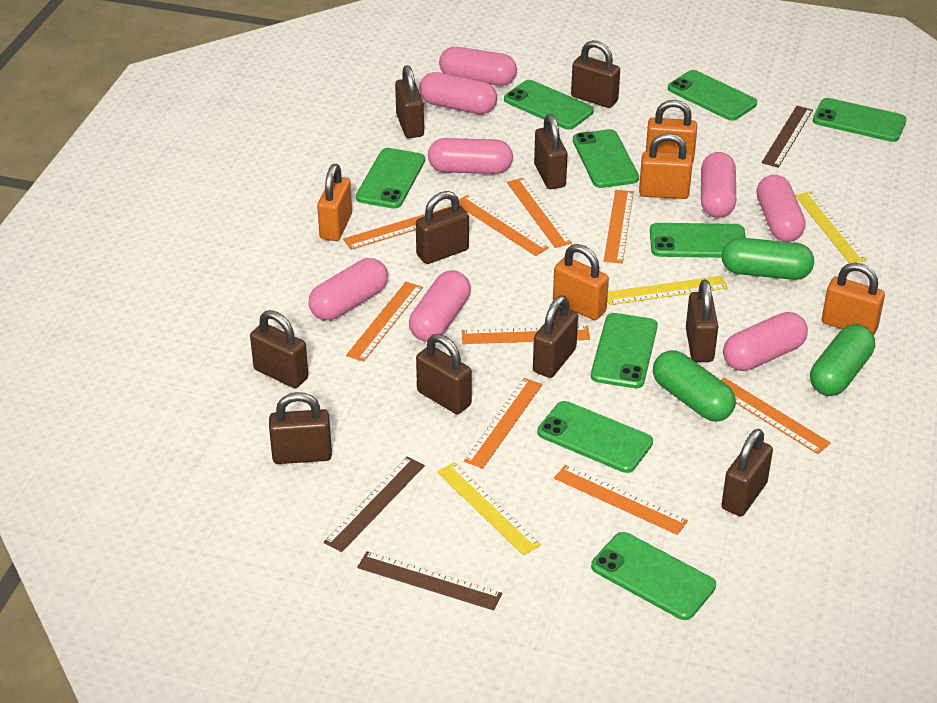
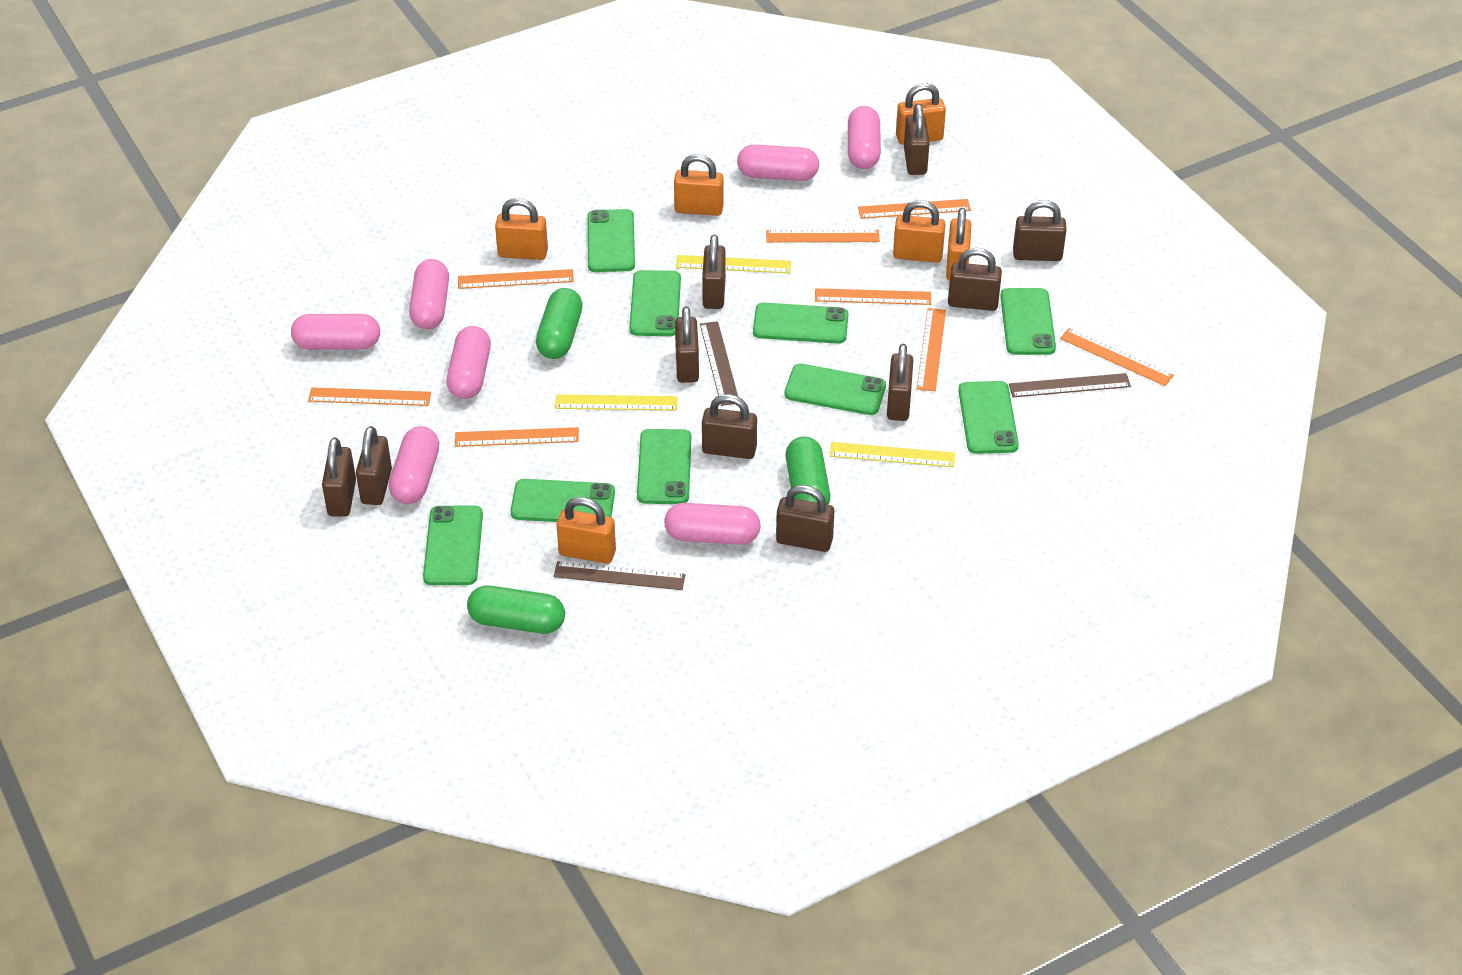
orange padlock: 5 -> 6
orange ruler: 9 -> 8
pink capsule: 8 -> 7

